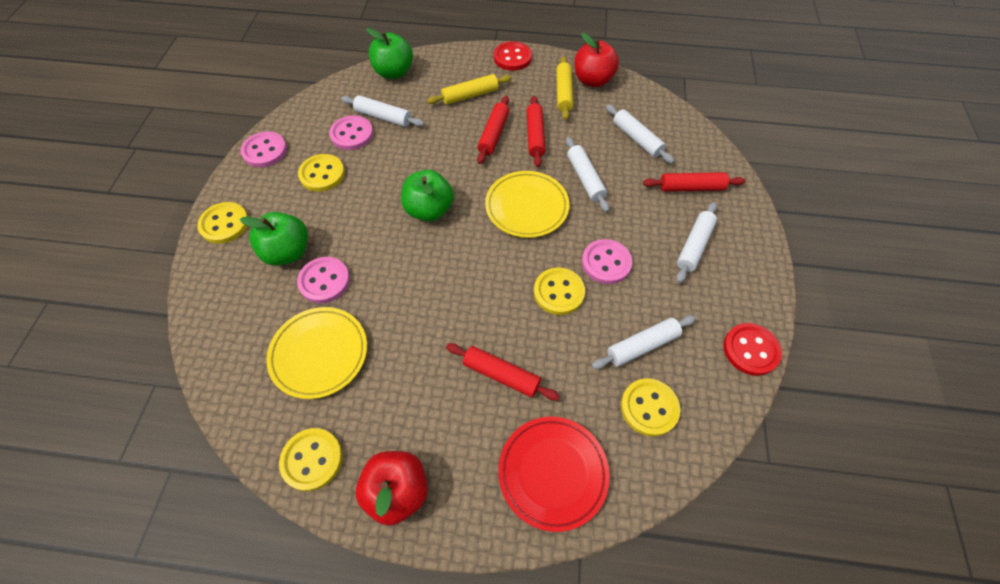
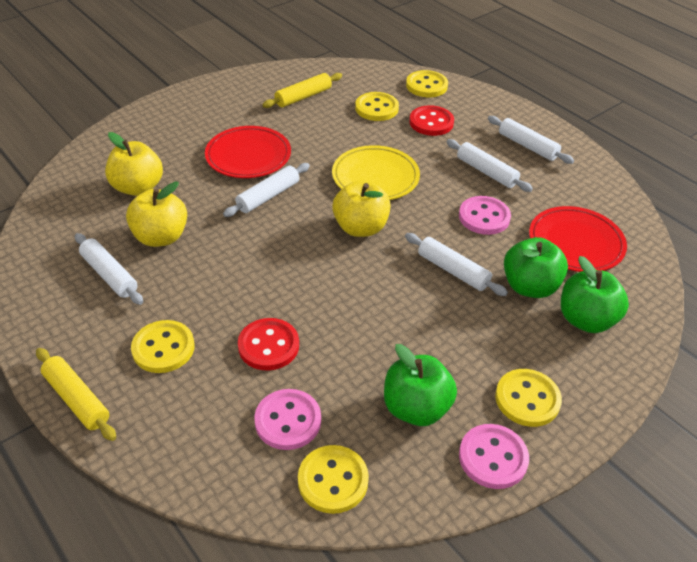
pink button: 4 -> 3
red apple: 2 -> 0
red plate: 1 -> 2
red rolling pin: 4 -> 0
yellow apple: 0 -> 3
yellow plate: 2 -> 1

